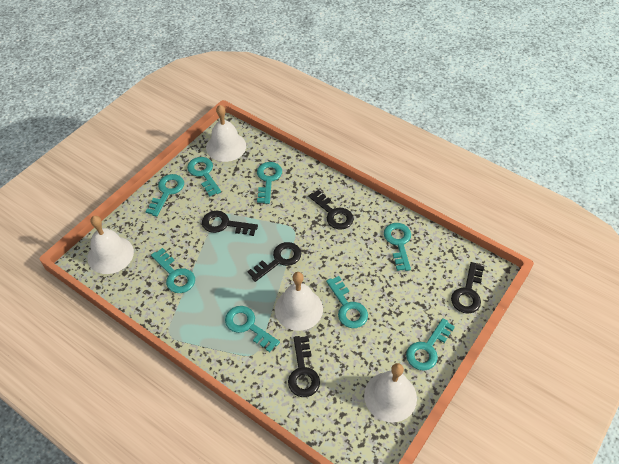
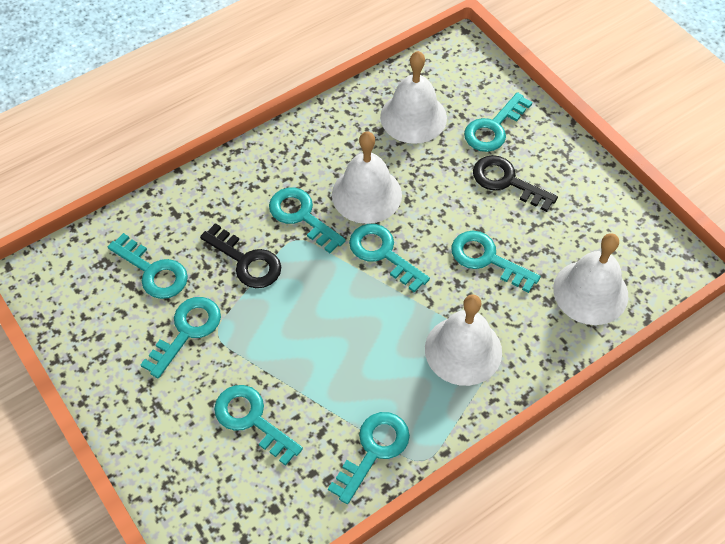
black key: 5 -> 2

